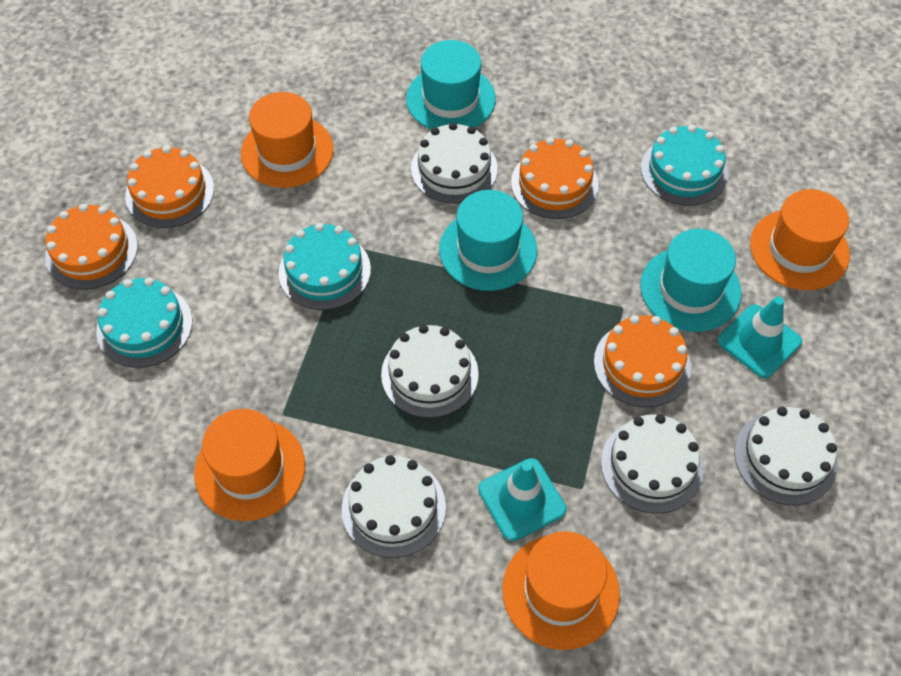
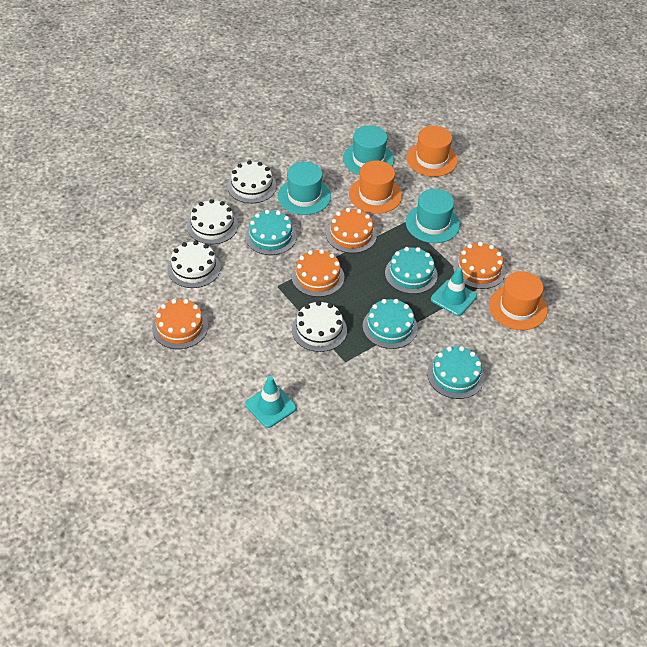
orange hat: 4 -> 3
turquoise cake: 3 -> 4
white cake: 5 -> 4

